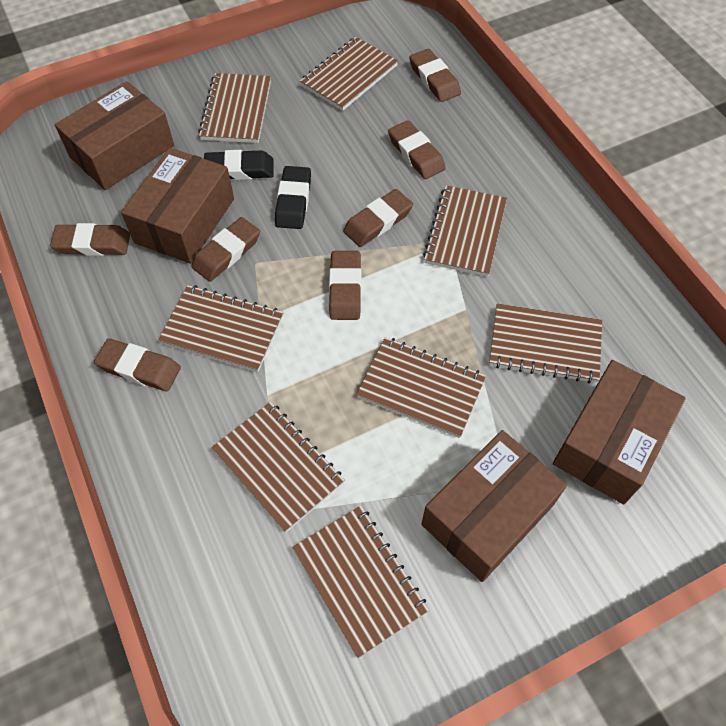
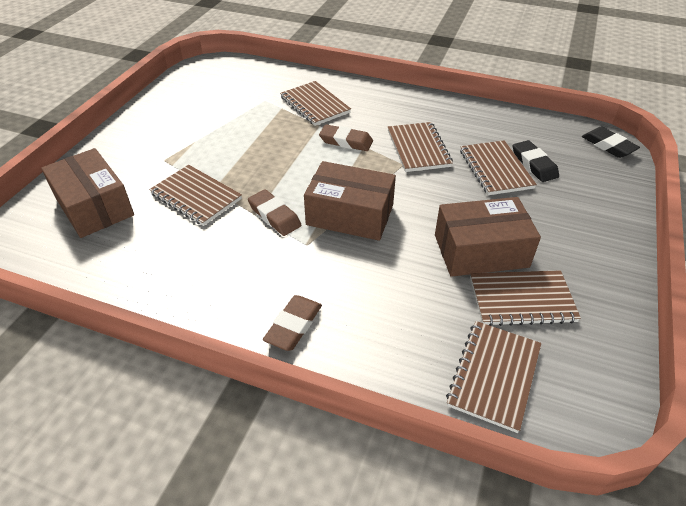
brown box: 4 -> 3
brown eraser: 7 -> 3
brown notebook: 8 -> 6

